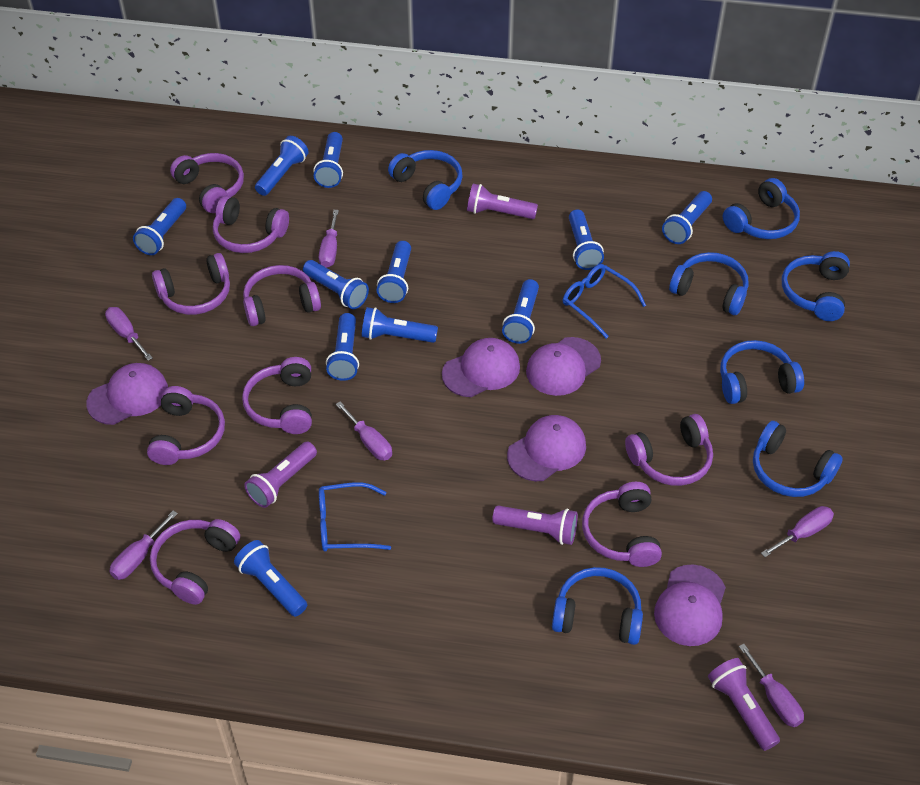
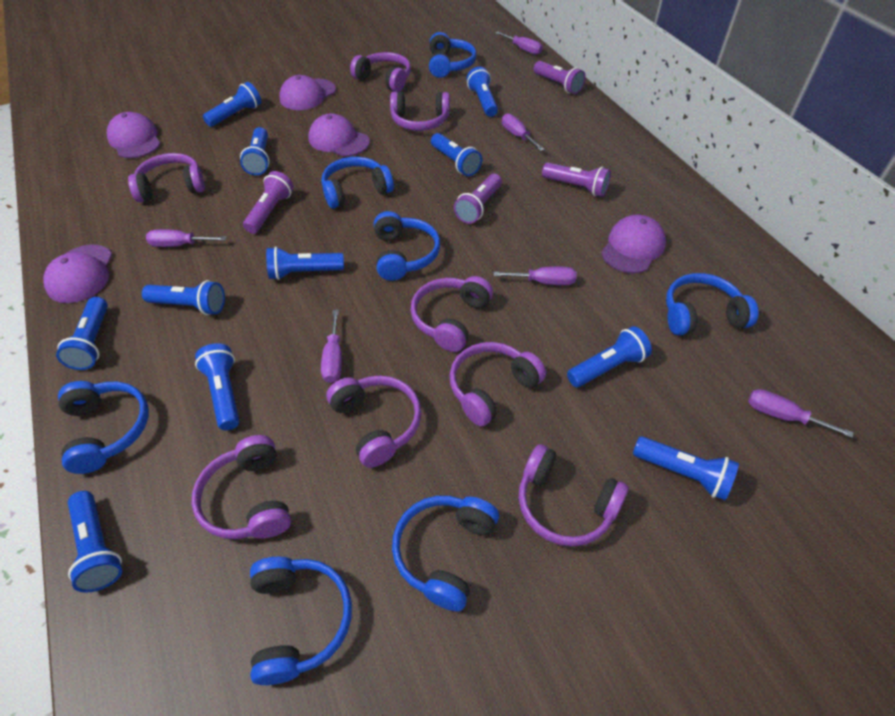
blue glasses: 2 -> 0
purple headphones: 9 -> 8

